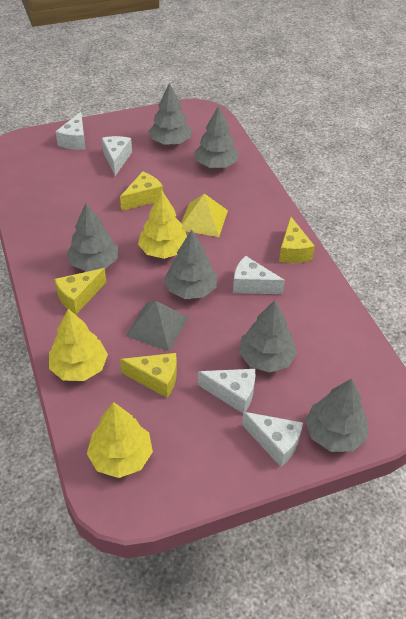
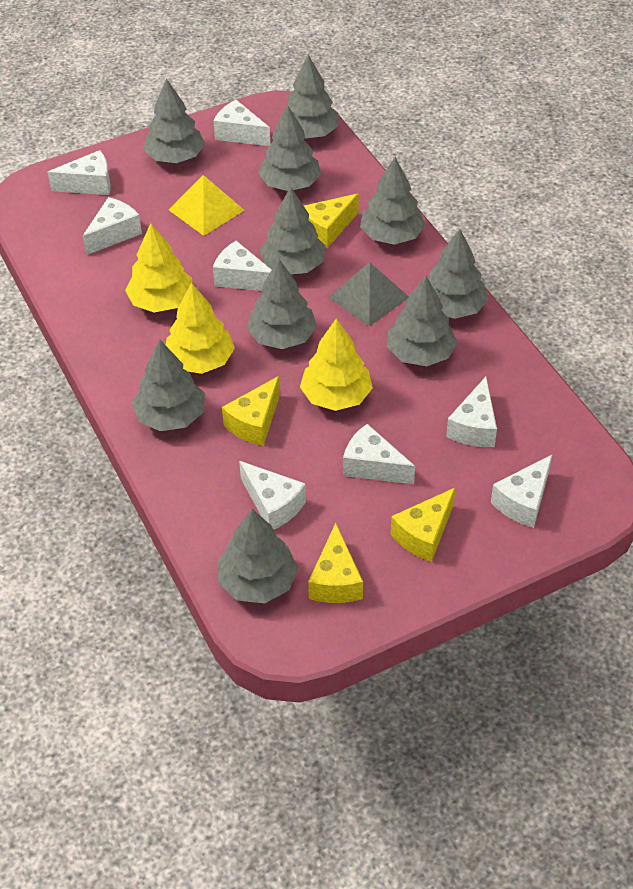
grey tree: 6 -> 10
white cheese: 5 -> 8

